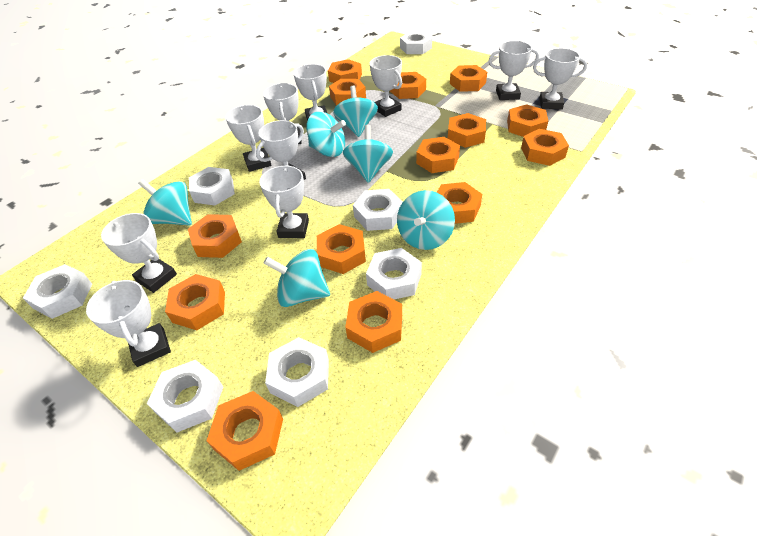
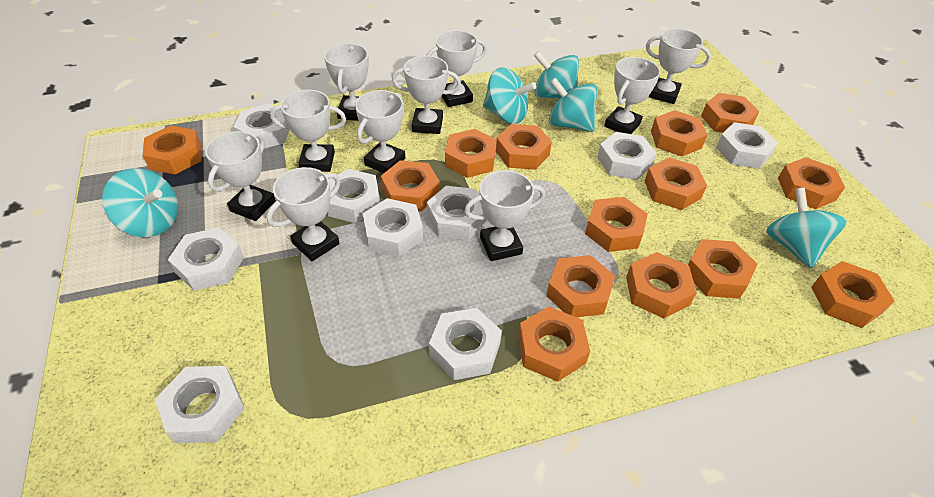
turquoise spinning top: 6 -> 5
white nut: 7 -> 9

